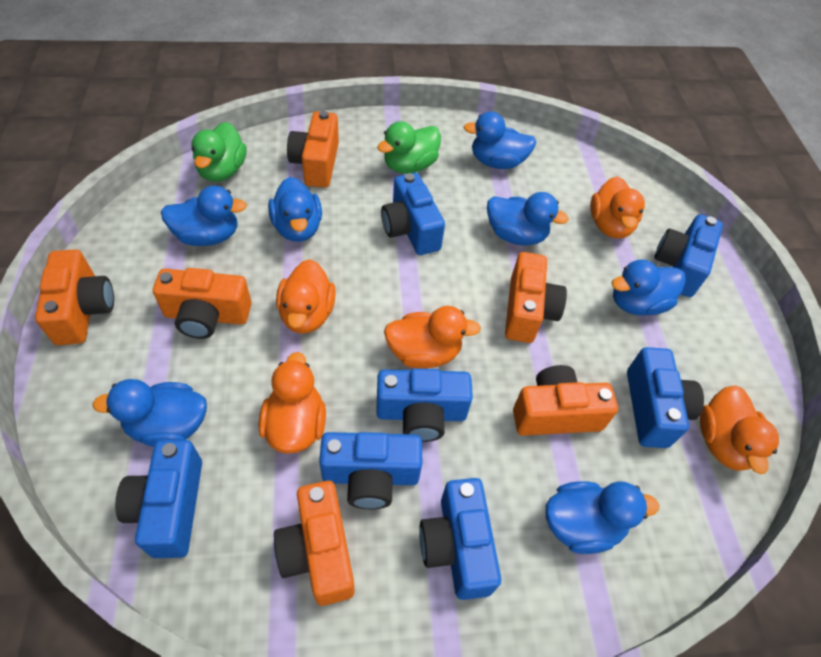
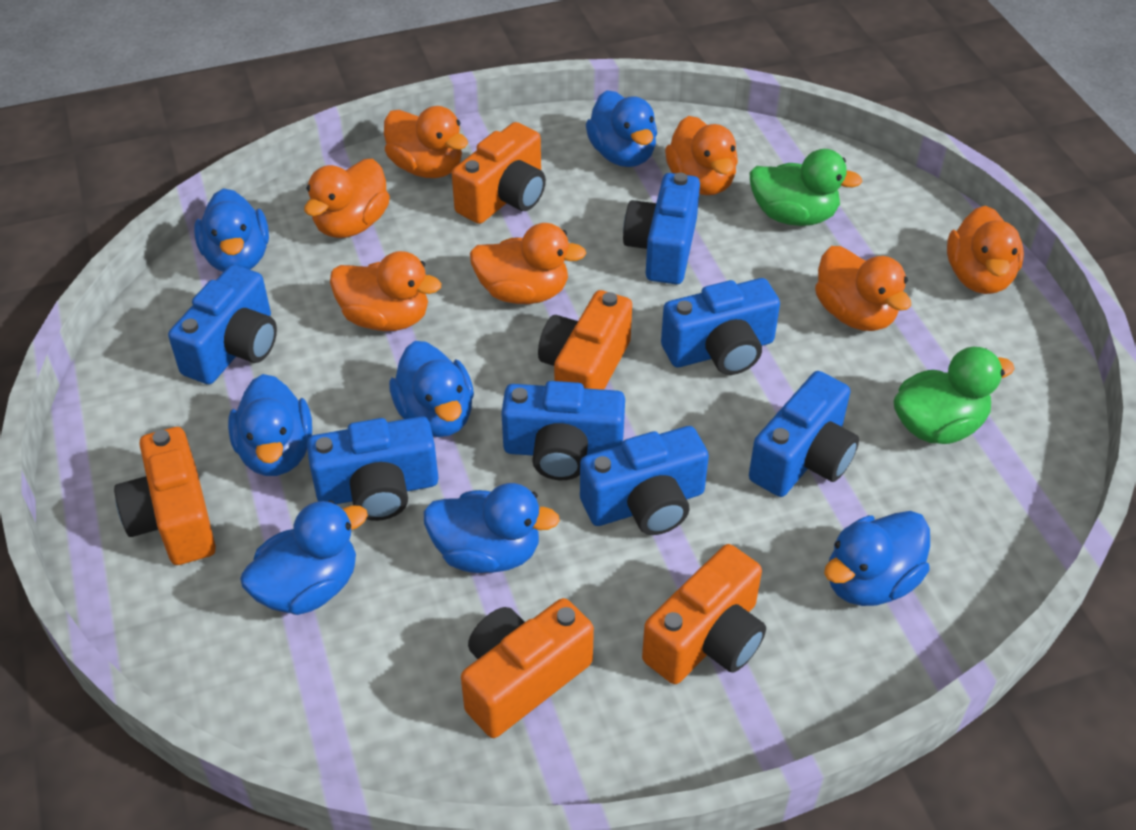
orange camera: 6 -> 5
orange duck: 5 -> 7

